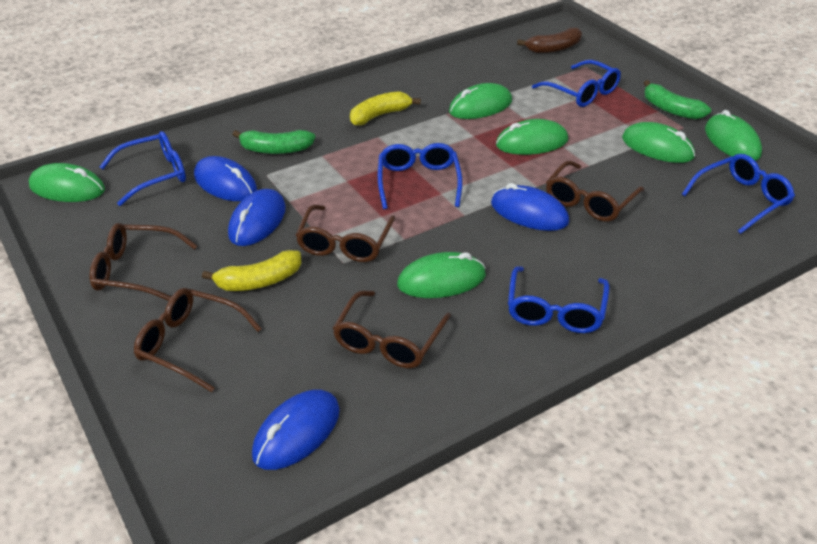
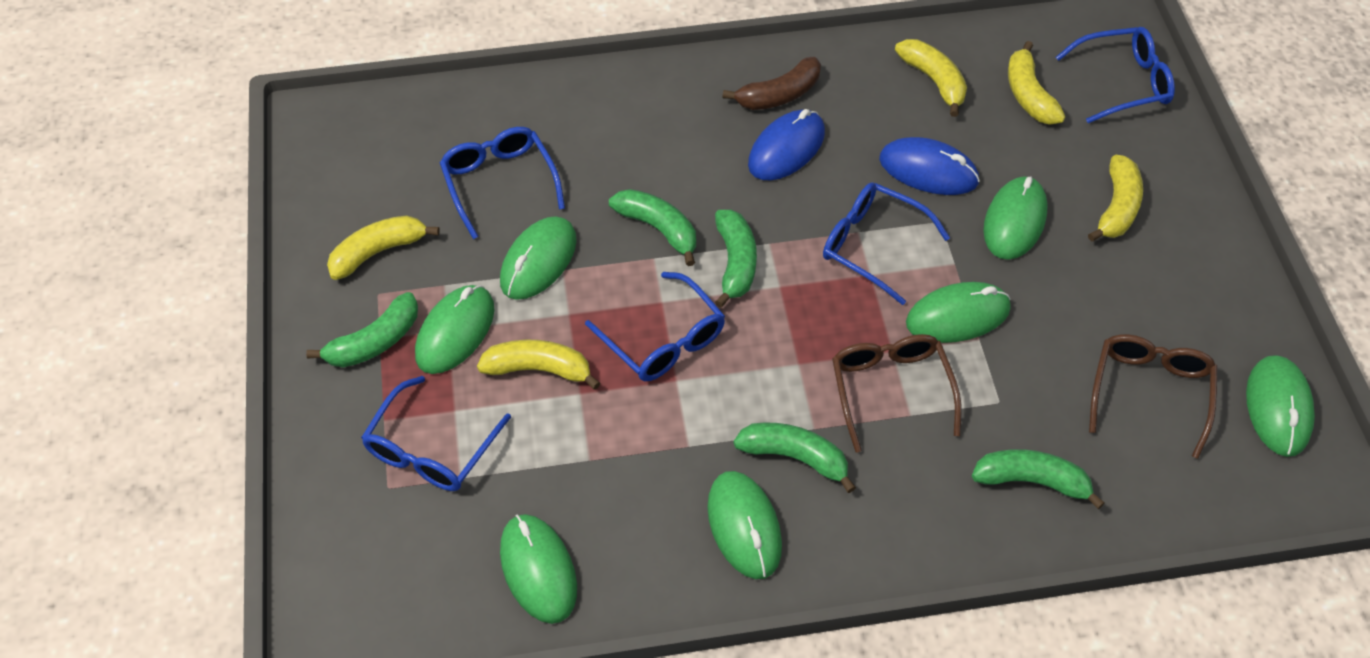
blue mouse: 4 -> 2
brown glasses: 5 -> 2
green banana: 2 -> 5
green mouse: 6 -> 7
yellow banana: 2 -> 5

